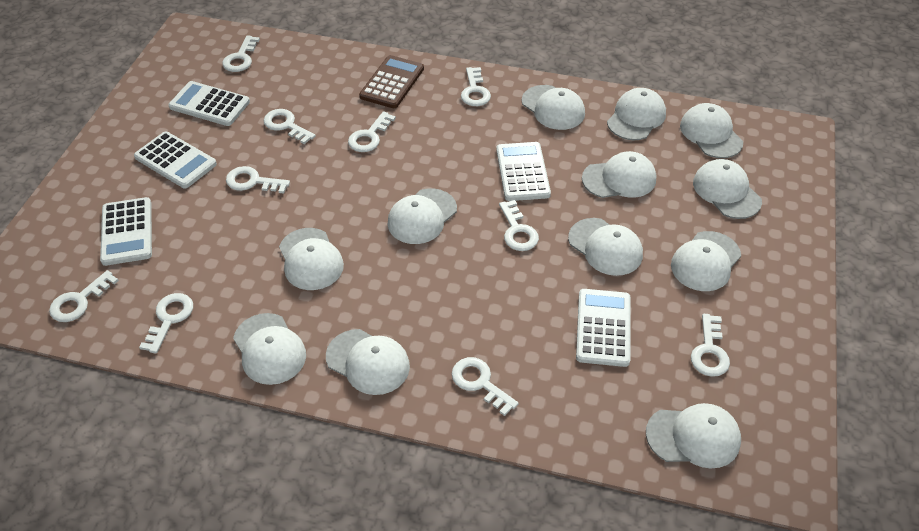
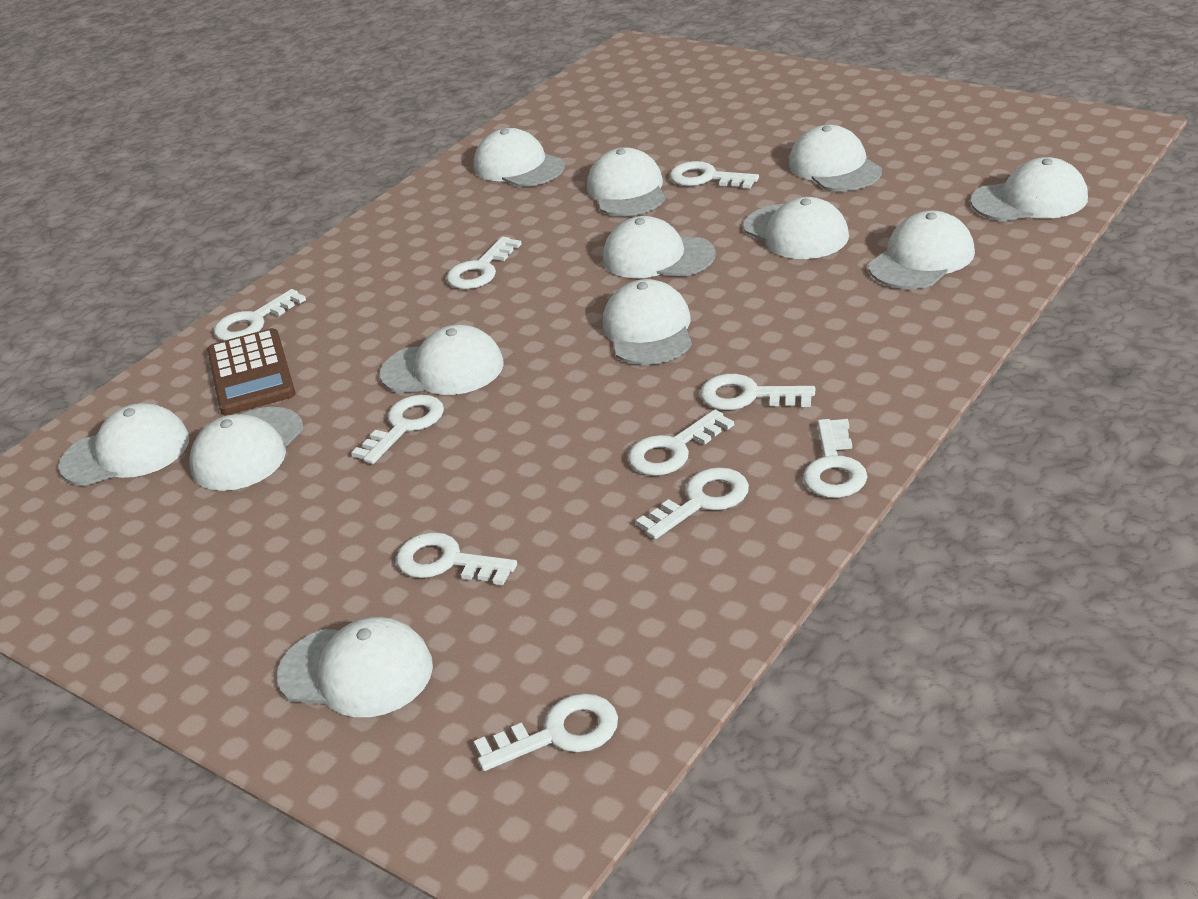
white calculator: 5 -> 0

